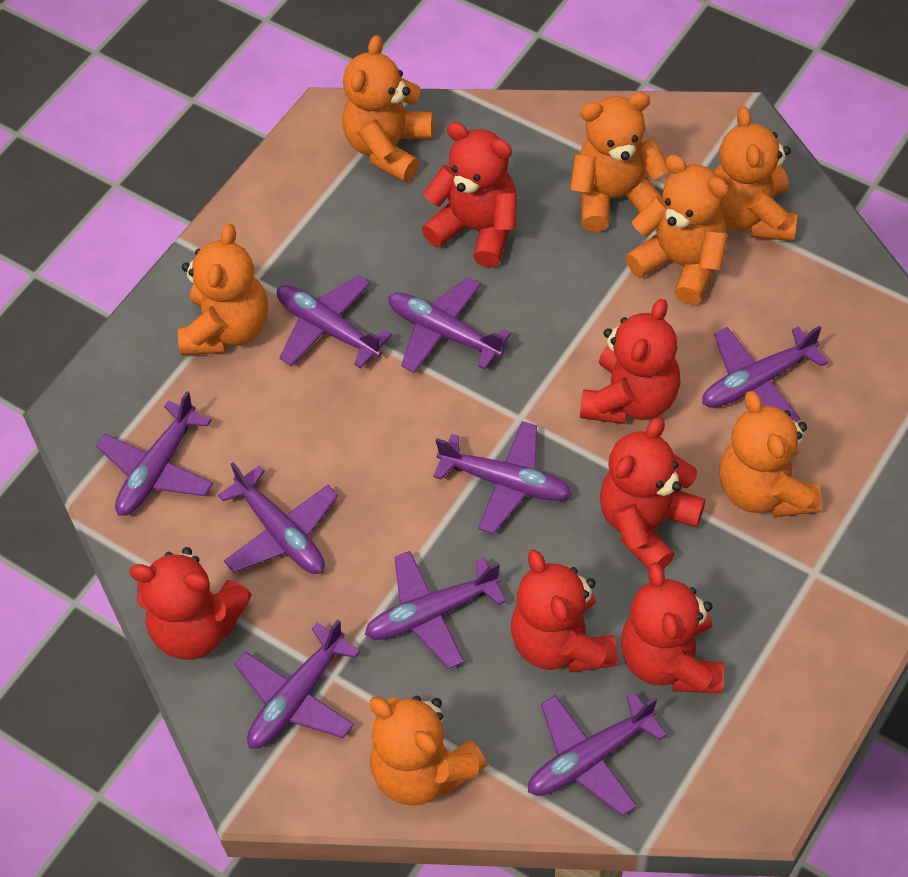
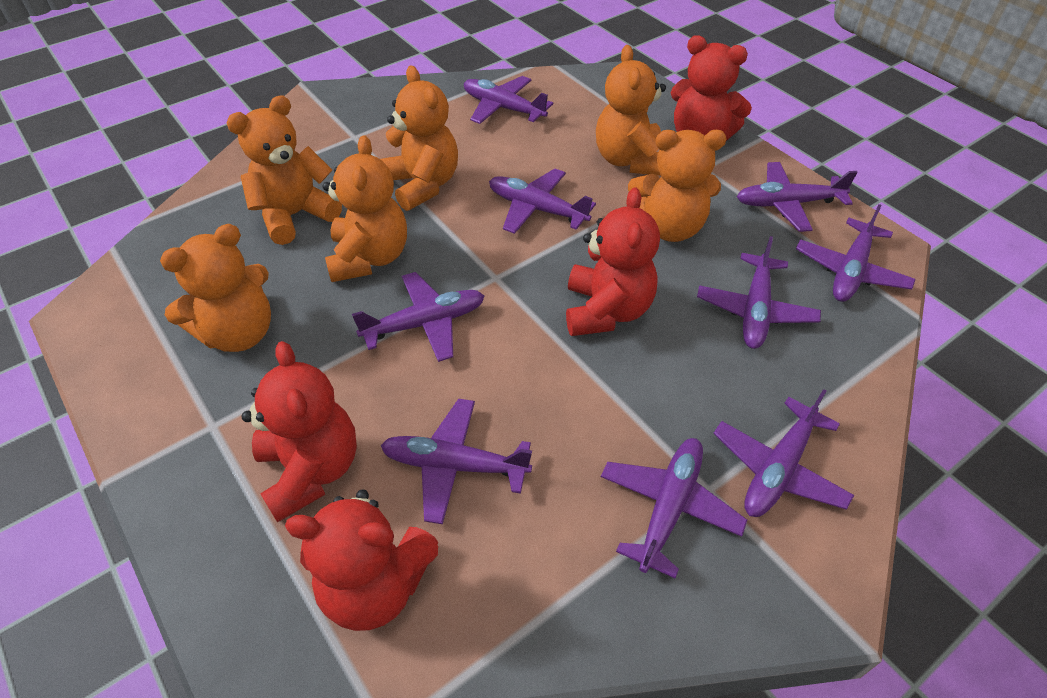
orange teddy bear: 7 -> 6
red teddy bear: 6 -> 4

